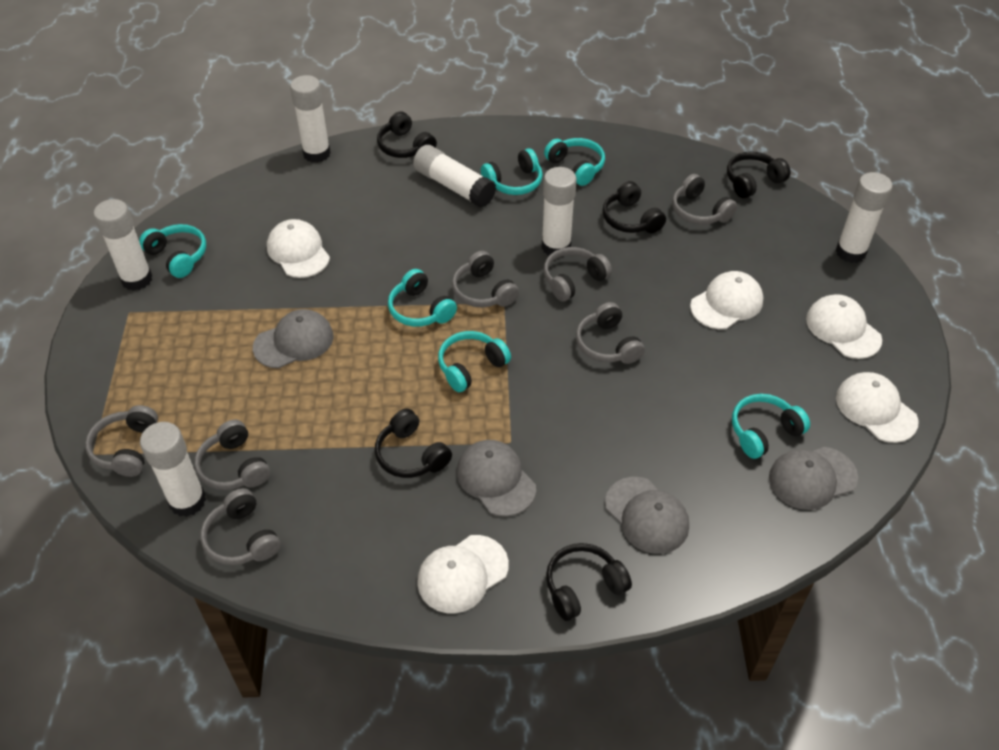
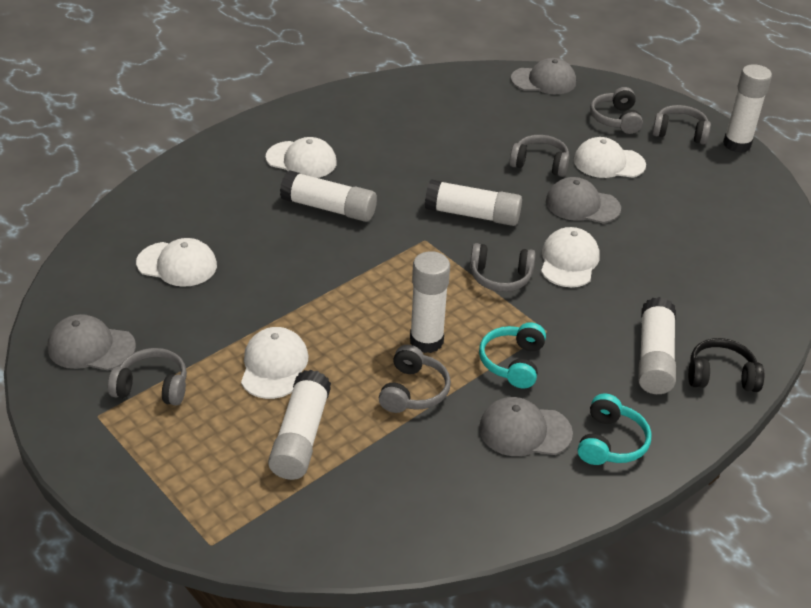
black headphones: 5 -> 1
grey headphones: 7 -> 6
turquoise headphones: 6 -> 2

